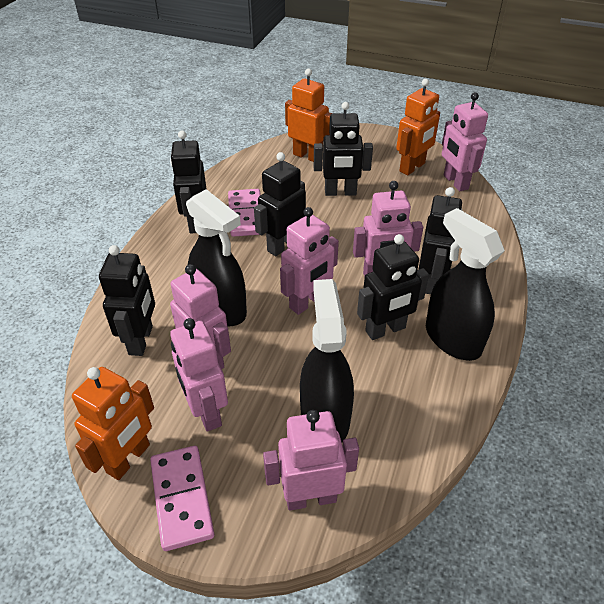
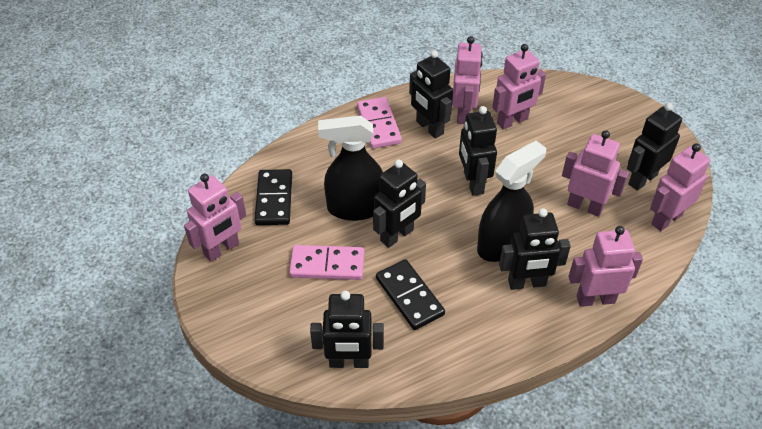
black domino: 0 -> 2
black spray bottle: 3 -> 2
orange robot: 3 -> 0

